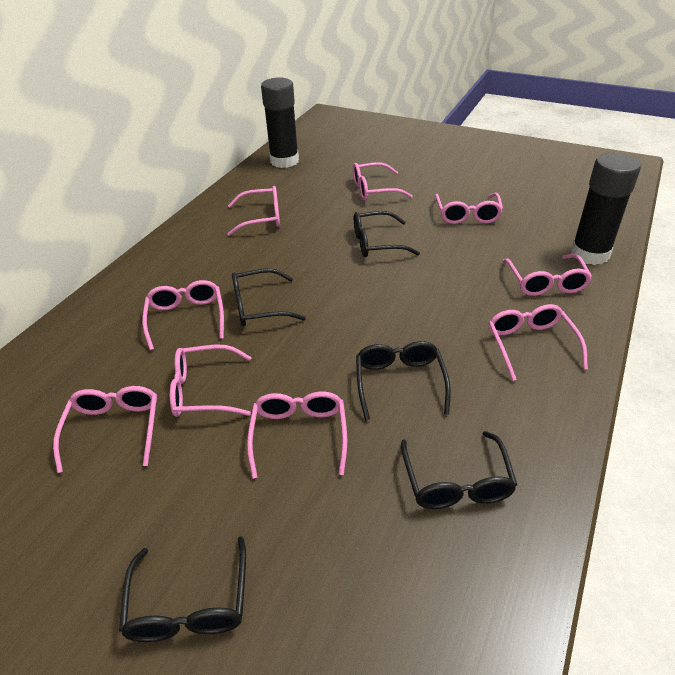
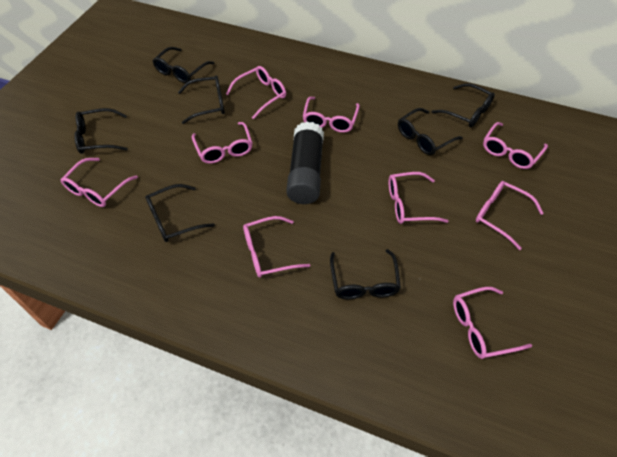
black glasses: 5 -> 7
black glue stick: 2 -> 1

